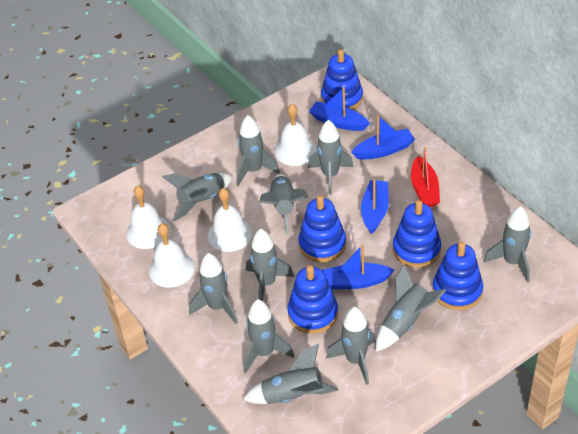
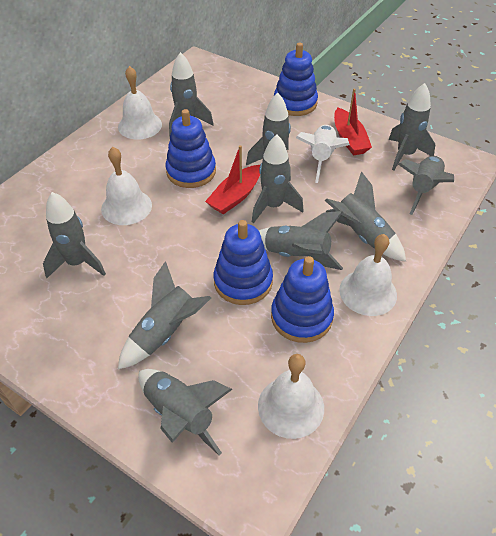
blue boat: 4 -> 0
blue stacking toy: 5 -> 4
grey rocket: 11 -> 10
red boat: 1 -> 2
white rocket: 0 -> 1

